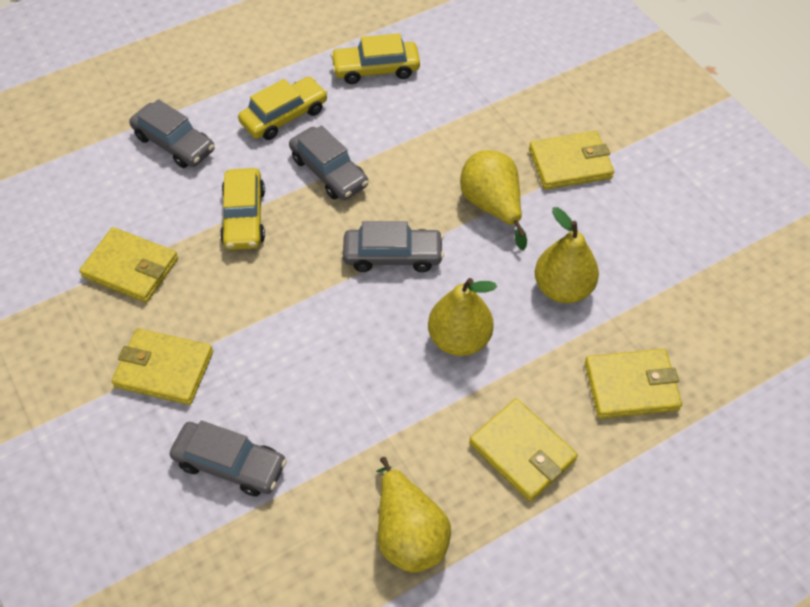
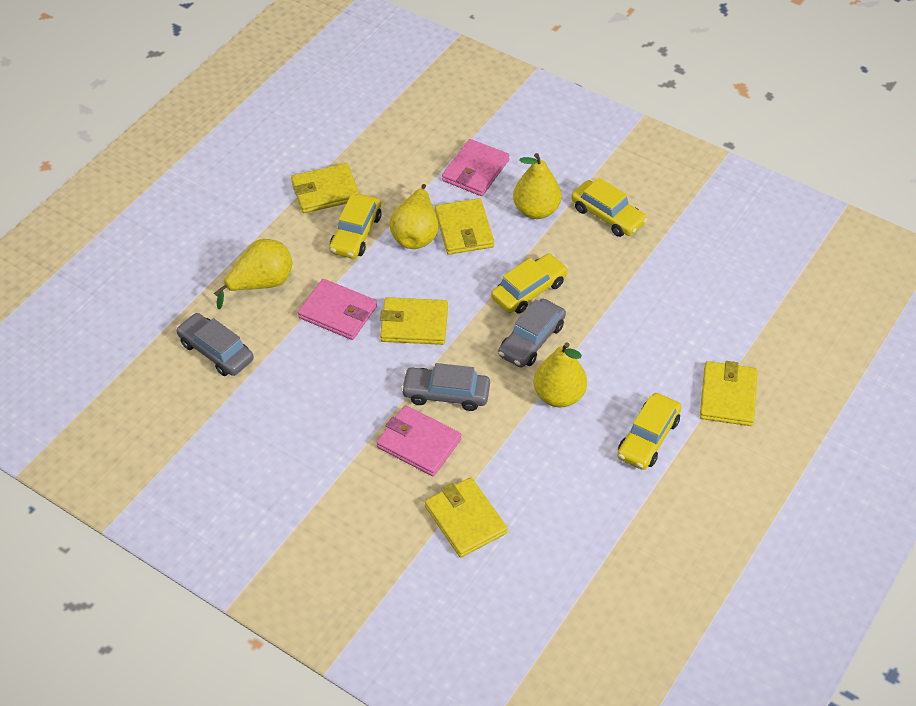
grey car: 4 -> 3
pink wallet: 0 -> 3
yellow car: 3 -> 4

